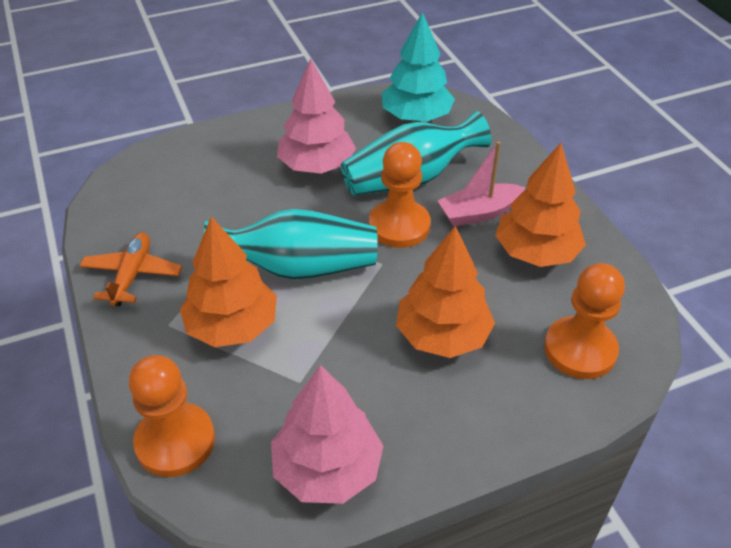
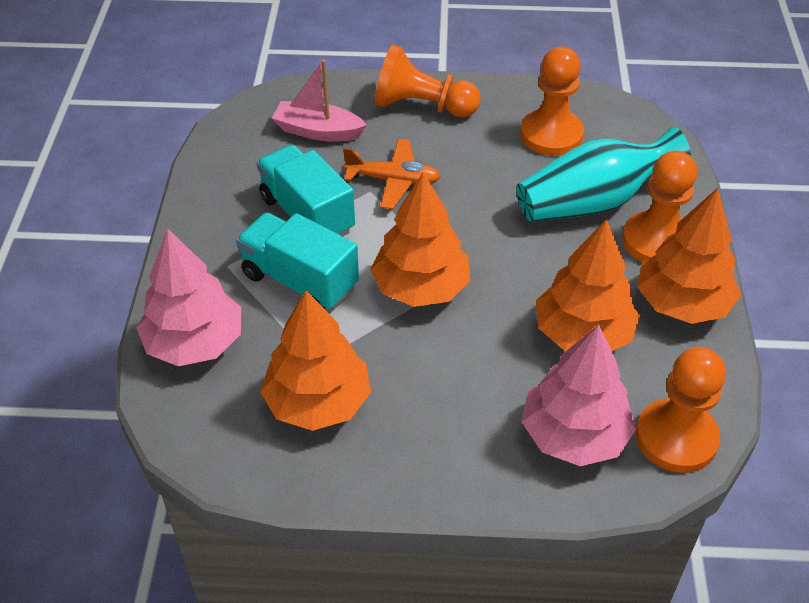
orange pawn: 3 -> 4
orange tree: 3 -> 4
turquoise tree: 1 -> 0
turquoise truck: 0 -> 2
turquoise vase: 2 -> 1

